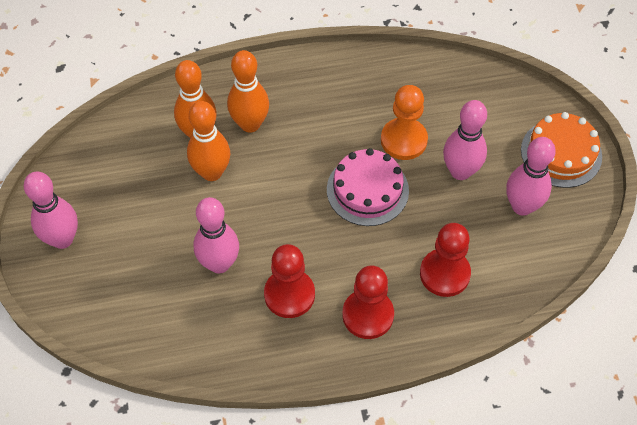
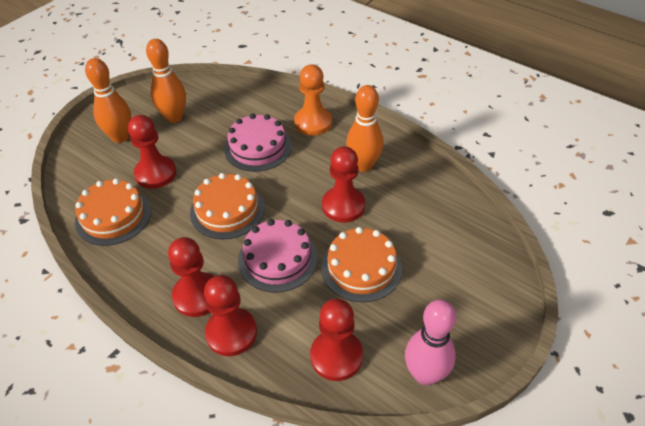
orange cake: 1 -> 3
pink bowling pin: 4 -> 1
pink cake: 1 -> 2
red pawn: 3 -> 5

